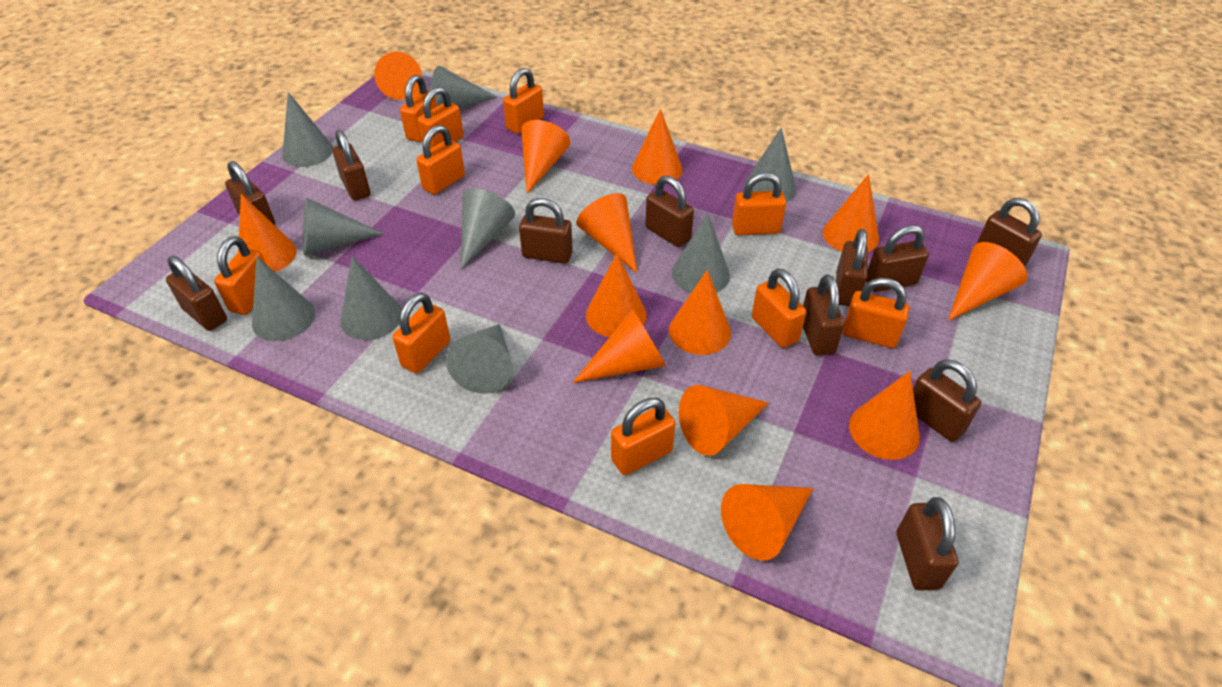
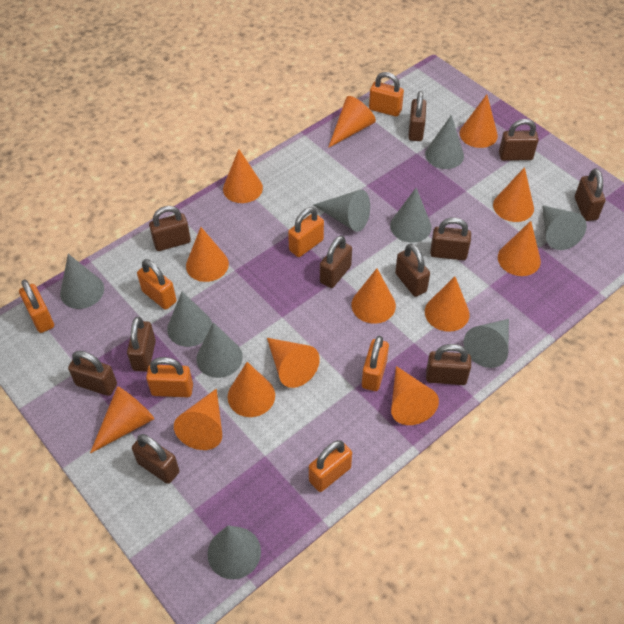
orange padlock: 10 -> 7

